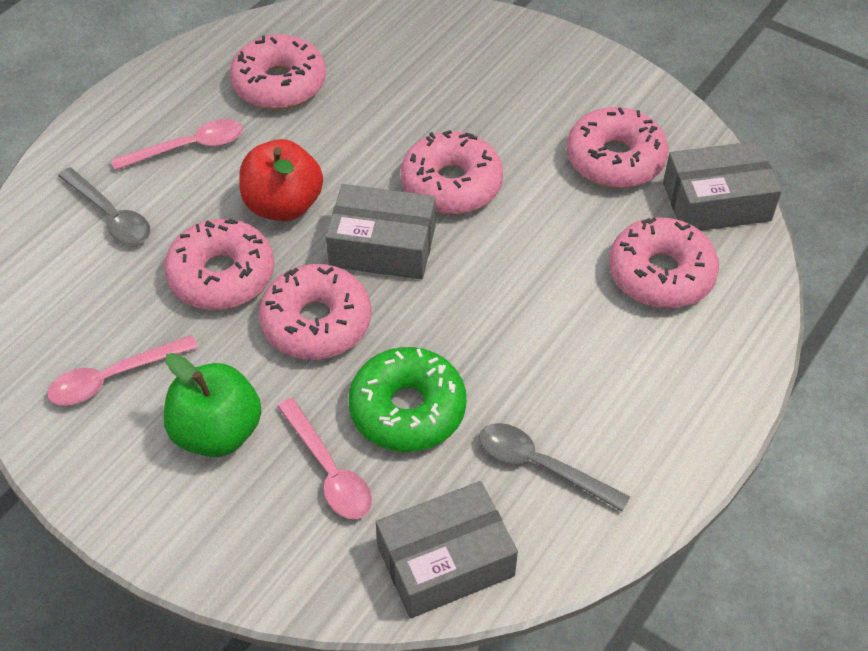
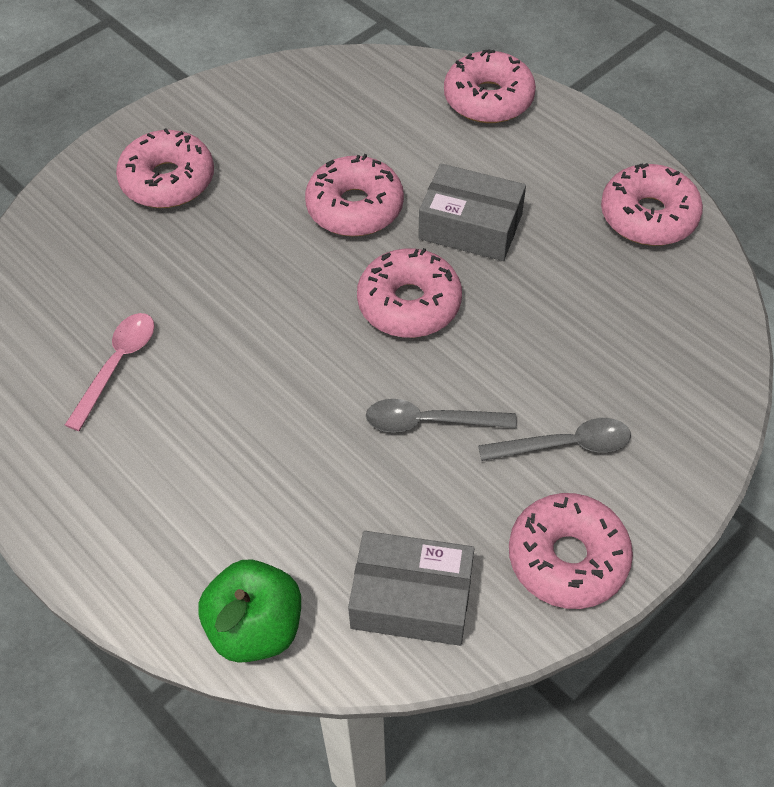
green donut: 1 -> 0
grey box: 3 -> 2
pink spoon: 3 -> 1
red apple: 1 -> 0

